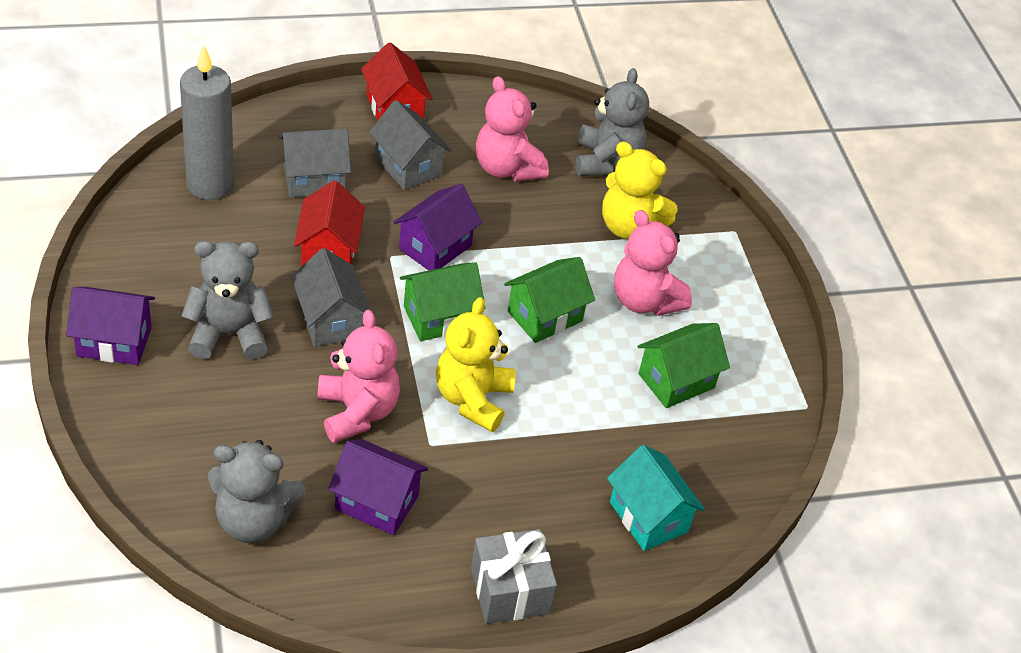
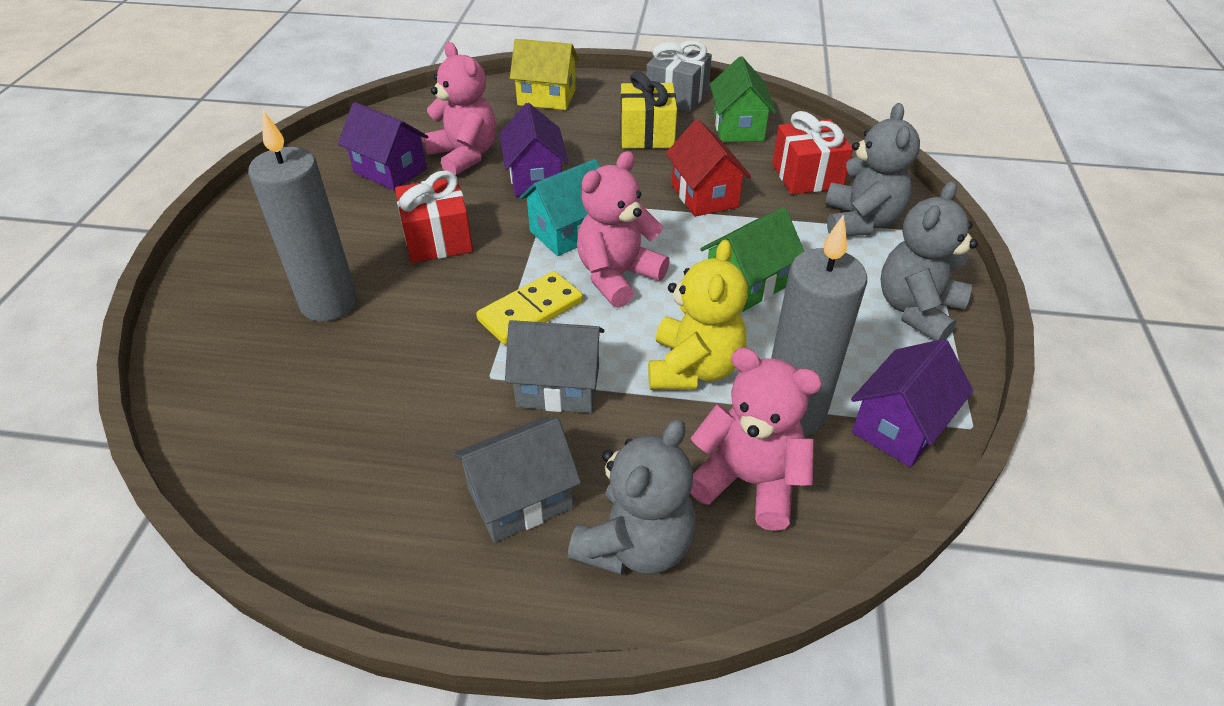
green house: 3 -> 2
grey candle: 1 -> 2
grey house: 3 -> 2
red gift: 0 -> 2
red house: 2 -> 1
yellow domino: 0 -> 1
yellow gift: 0 -> 1
yellow house: 0 -> 1
yellow teddy bear: 2 -> 1

